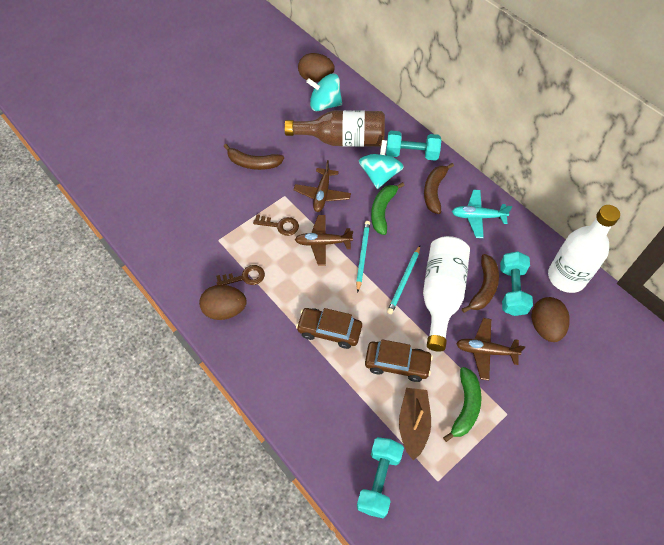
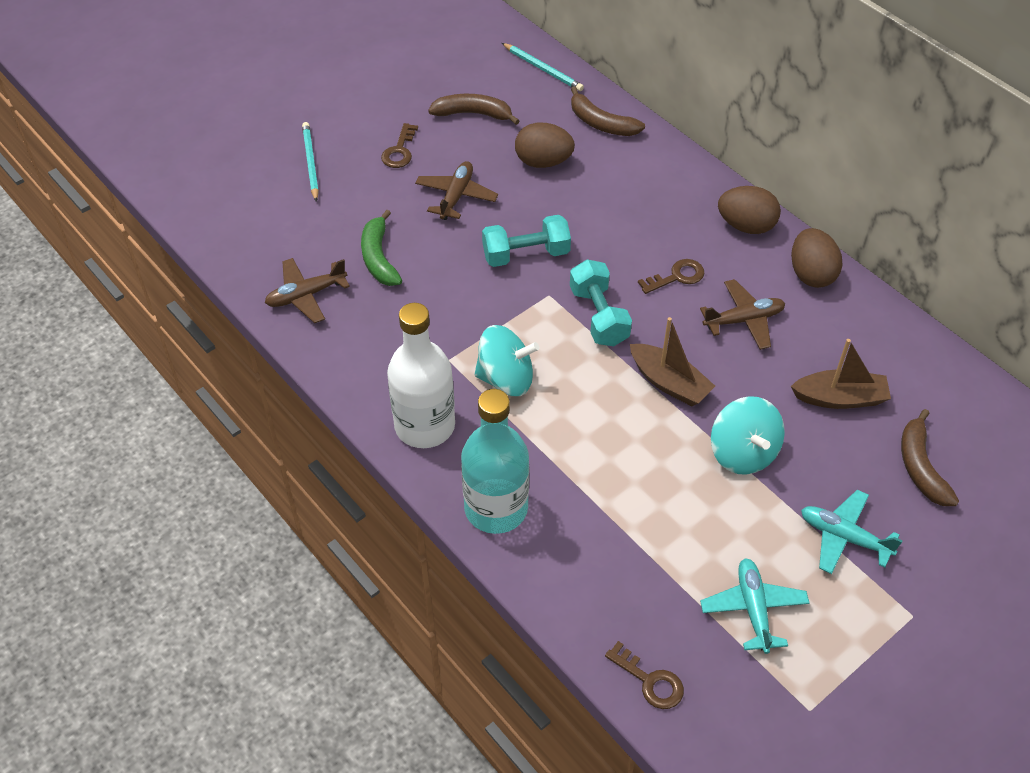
brown boat: 1 -> 2
brown bottle: 1 -> 0
brown car: 2 -> 0
brown key: 2 -> 3
green banana: 2 -> 1
turquoise bottle: 0 -> 1
turquoise dumbbell: 3 -> 2
turquoise plane: 1 -> 2
white bottle: 2 -> 1

